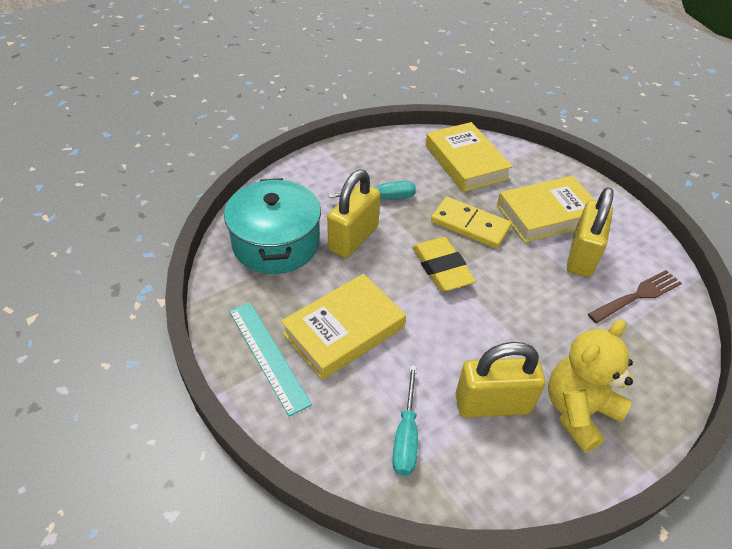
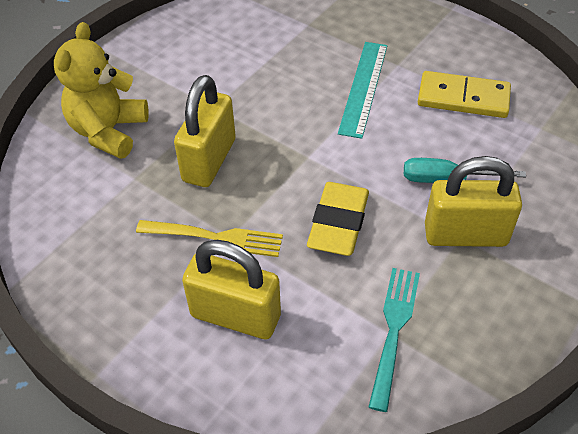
brown fork: 1 -> 0
turquoise fork: 0 -> 1
turquoise pot: 1 -> 0
turquoise screwdriver: 2 -> 1
yellow book: 3 -> 0
yellow fork: 0 -> 1

